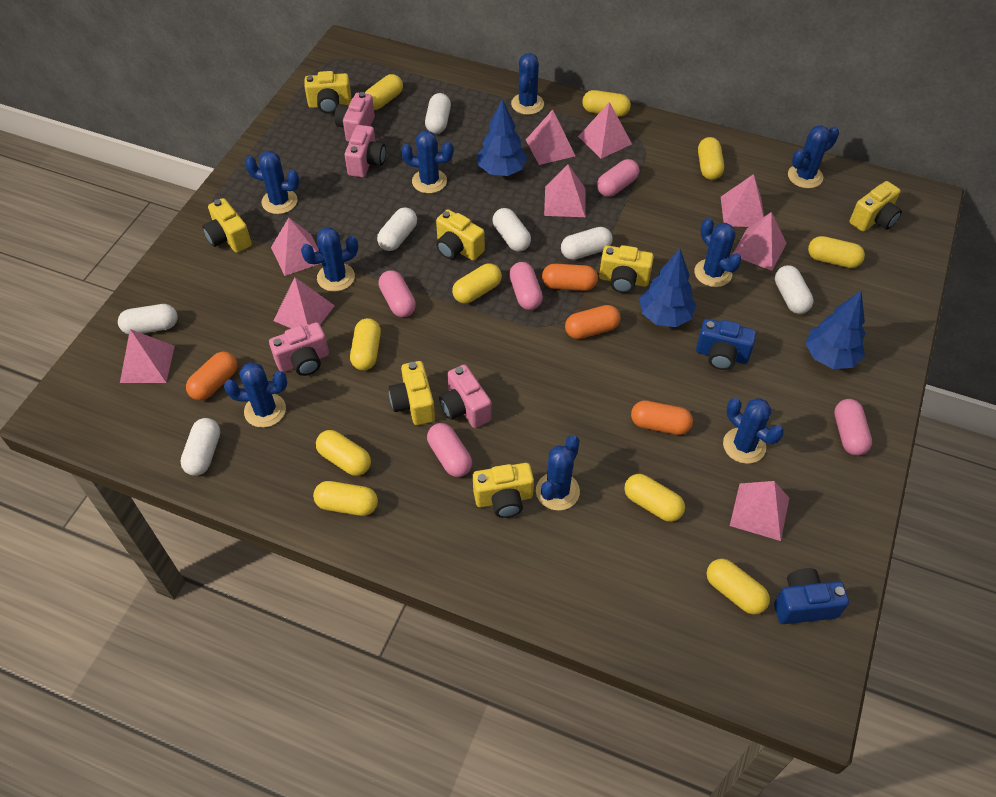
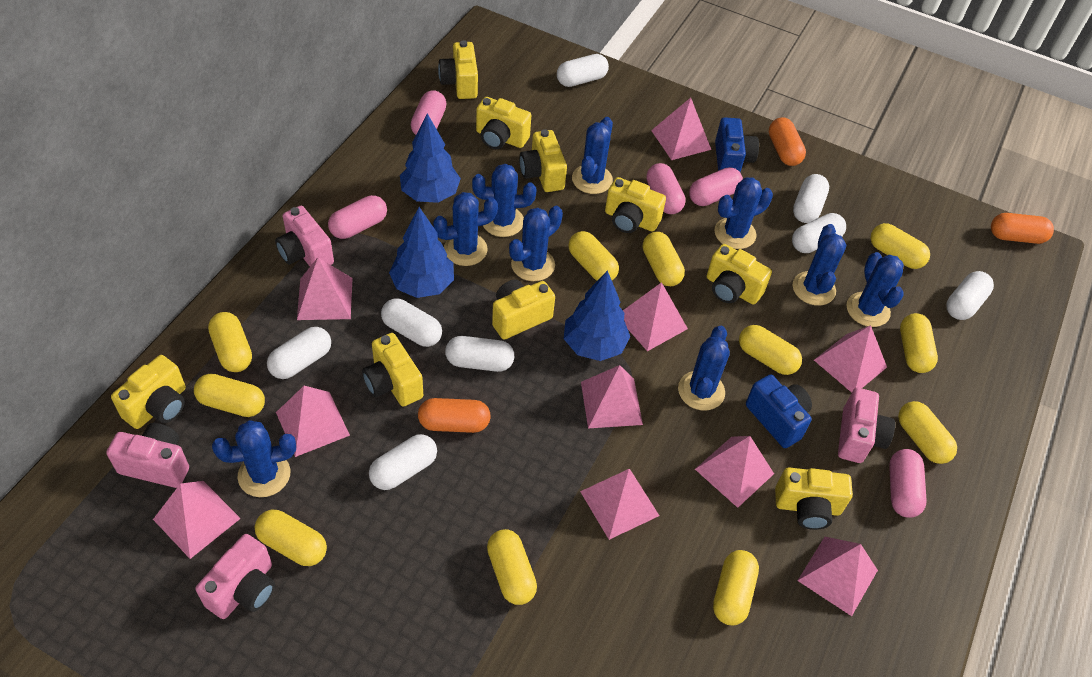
orange capsule: 4 -> 3
pink pyramid: 9 -> 10
white capsule: 7 -> 8
yellow camera: 7 -> 9
yellow capsule: 10 -> 11

